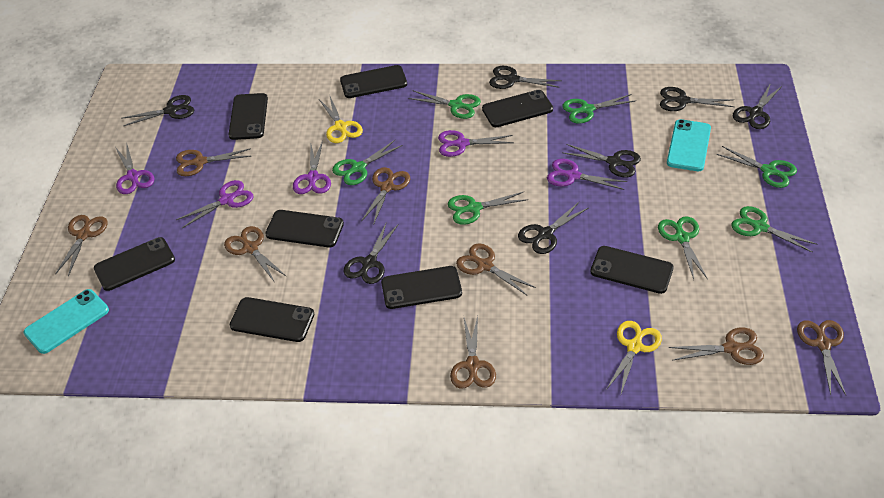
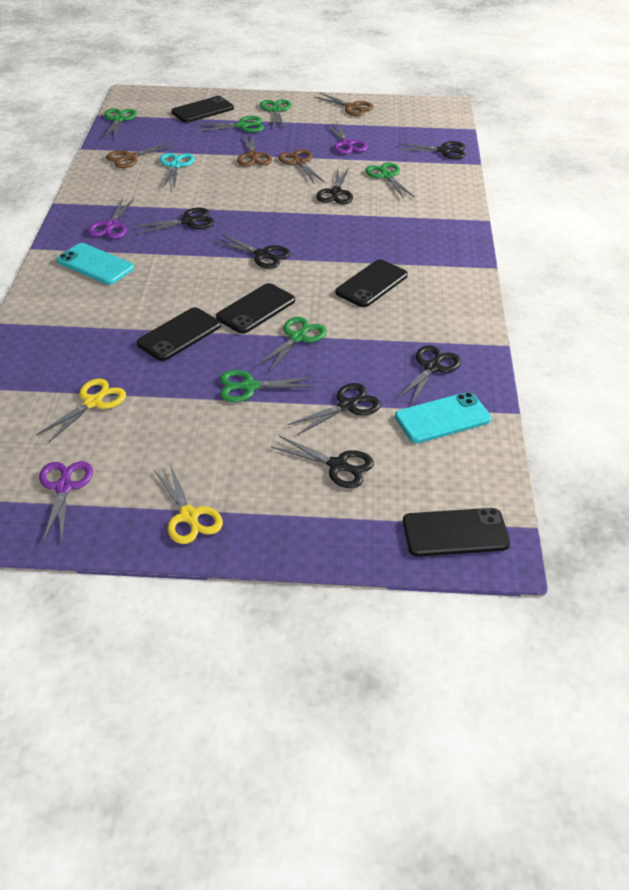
black phone: 8 -> 5
brown scissors: 8 -> 4
green scissors: 7 -> 6
purple scissors: 5 -> 3
turquoise scissors: 0 -> 1

